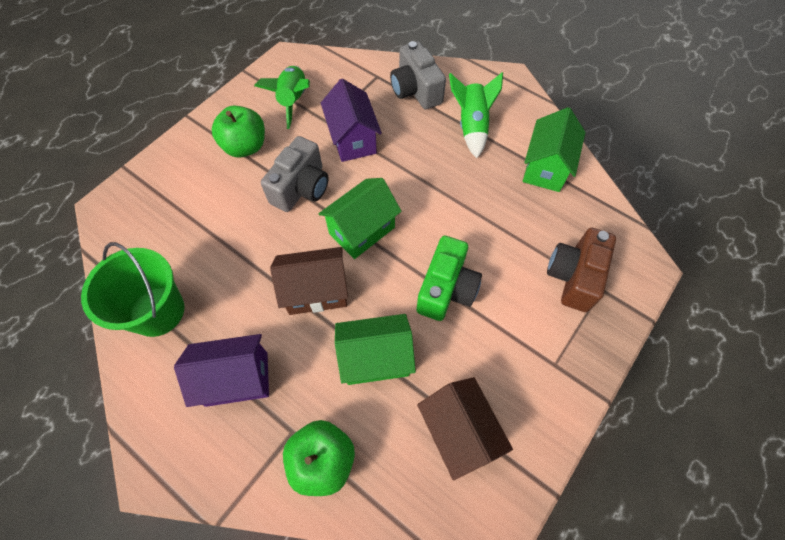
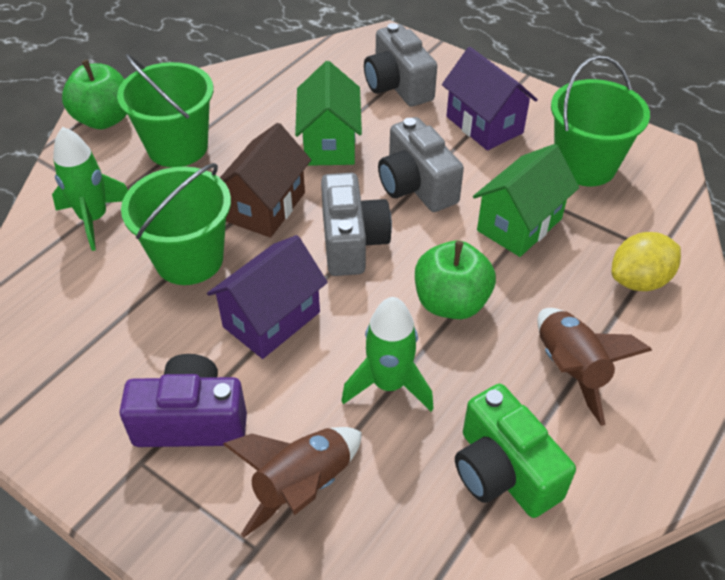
brown camera: 1 -> 0
brown house: 2 -> 1
brown rocket: 0 -> 2
green bucket: 1 -> 3
green house: 3 -> 2
grey camera: 2 -> 3
purple camera: 0 -> 1
yellow lemon: 0 -> 1

